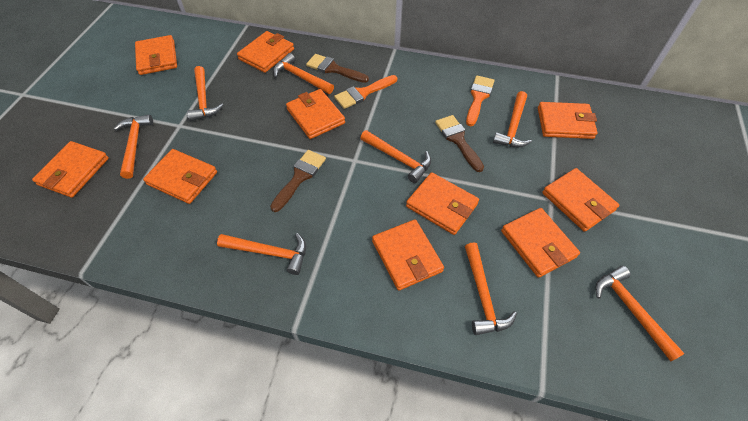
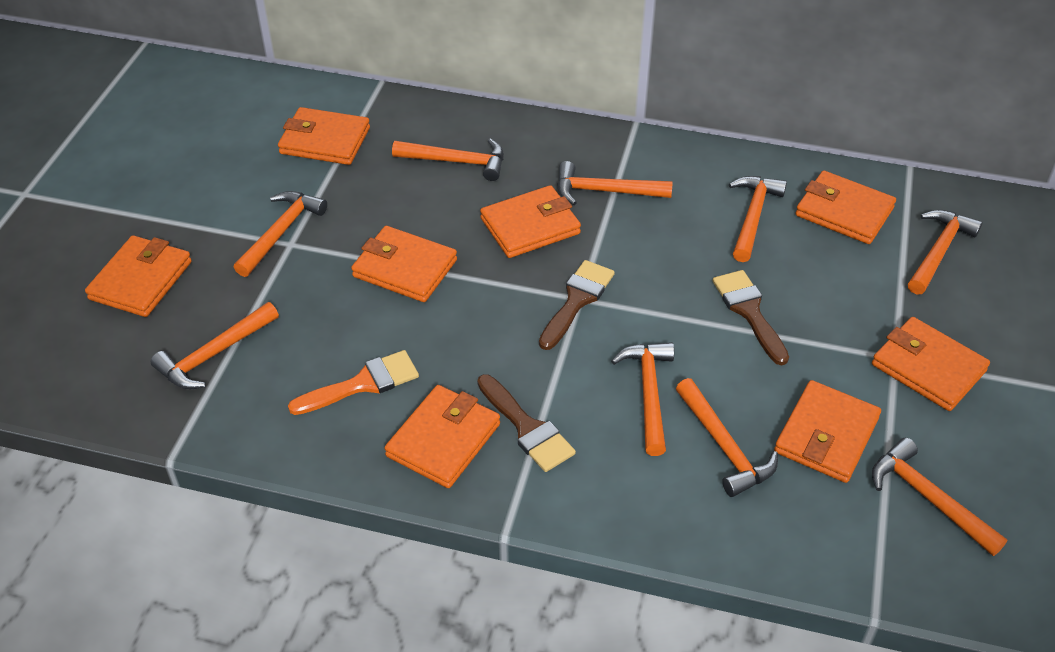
orange brush: 2 -> 1
orange hammer: 8 -> 9
orange wallet: 10 -> 8

